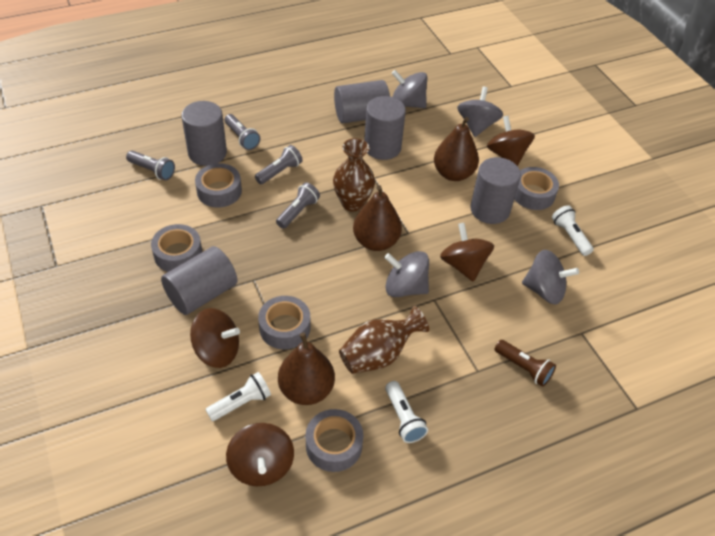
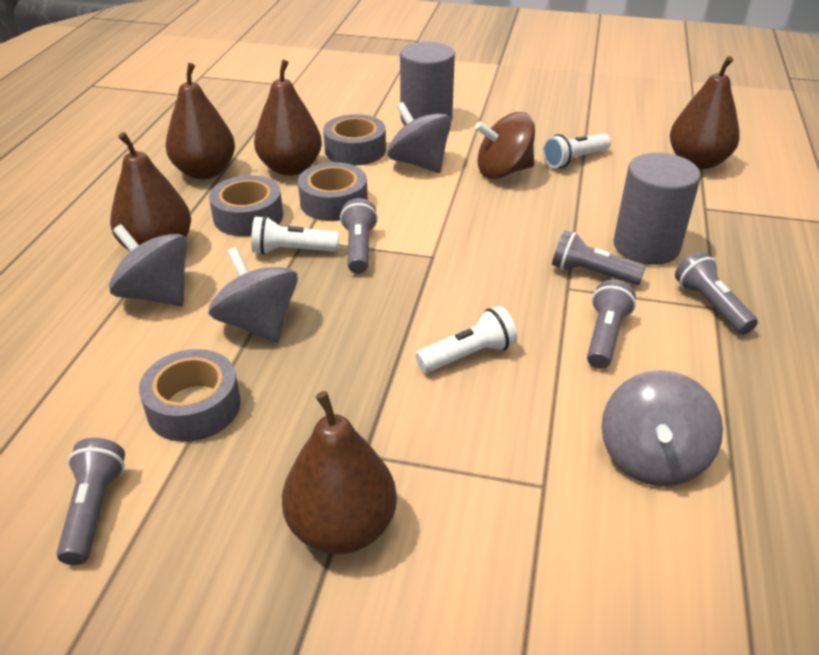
brown flashlight: 1 -> 0
brown pear: 3 -> 5
brown spinning top: 4 -> 1
brown vase: 2 -> 0
grey cylinder: 5 -> 2
grey flashlight: 4 -> 5
grey tape: 5 -> 4

